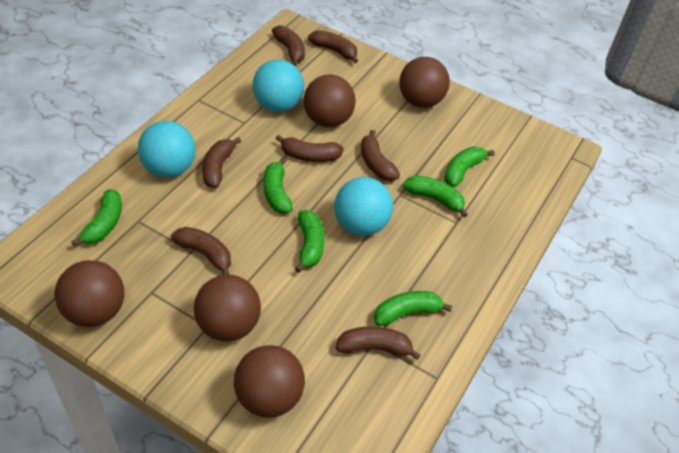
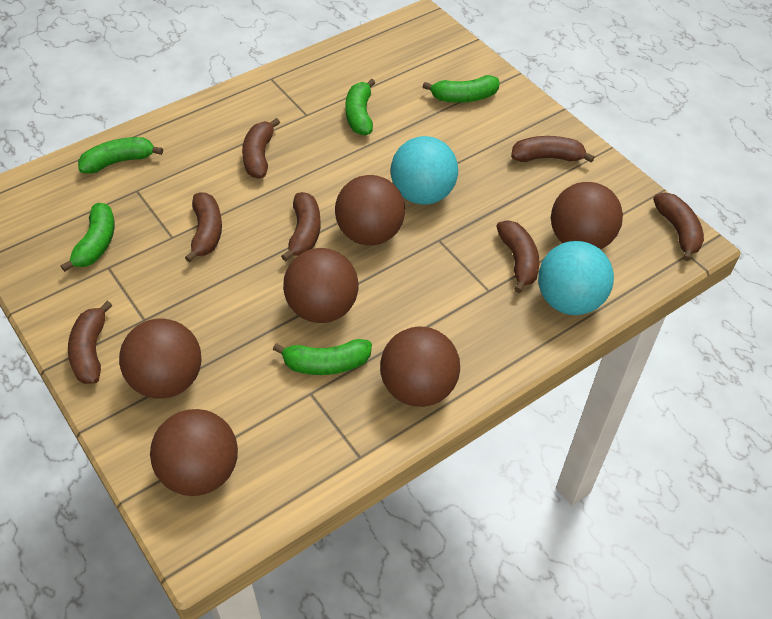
brown ball: 5 -> 6
green banana: 6 -> 5
turquoise ball: 3 -> 2

